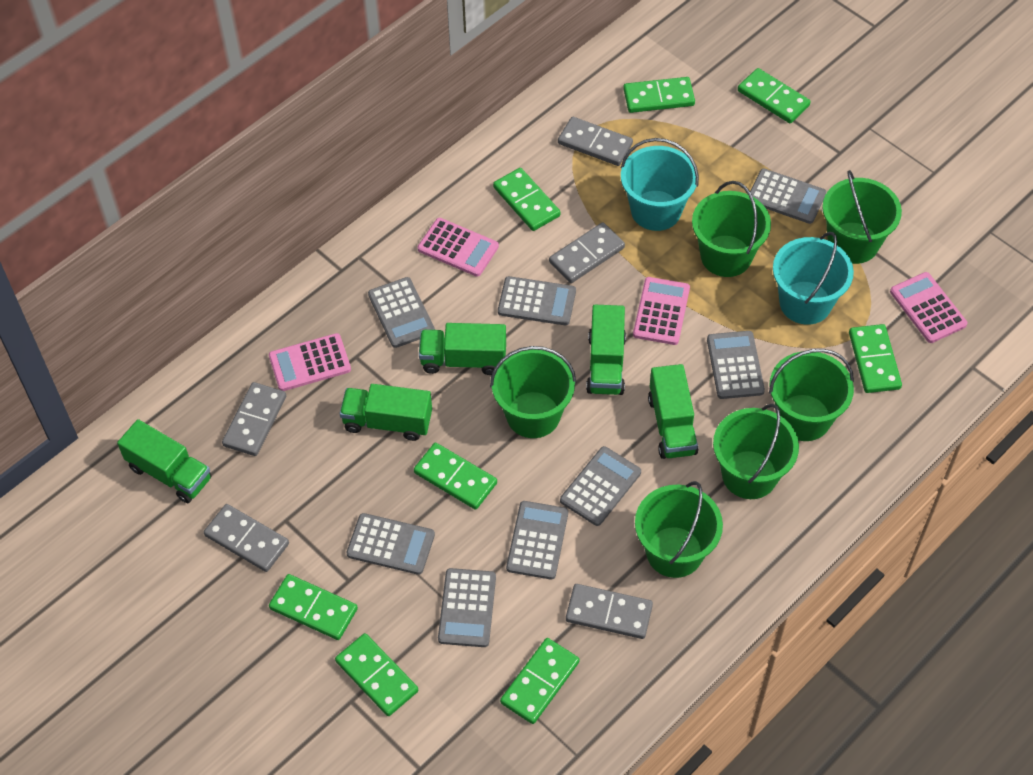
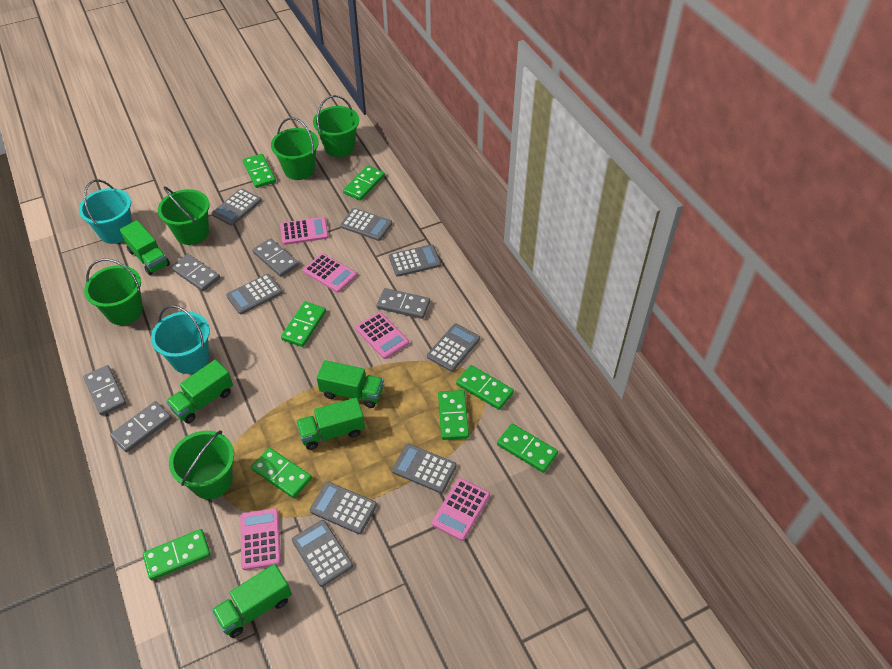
green bucket: 6 -> 5
pink calculator: 4 -> 5

